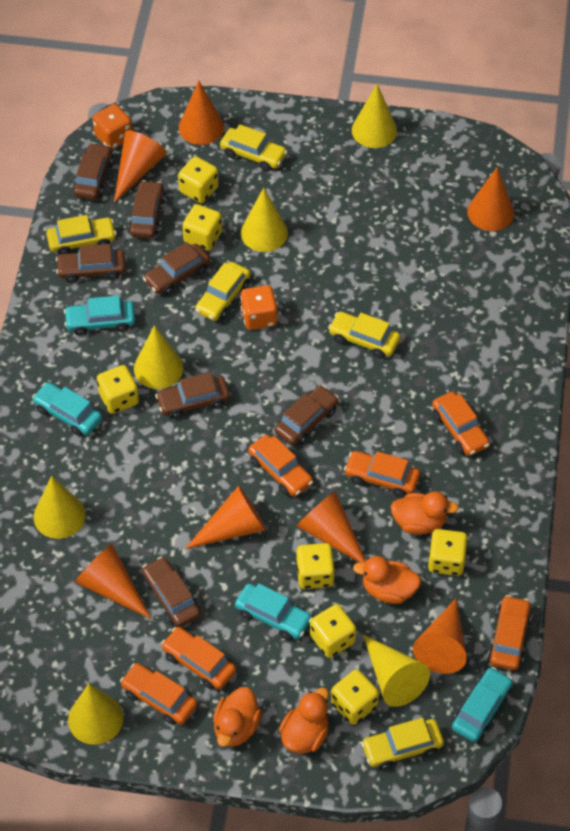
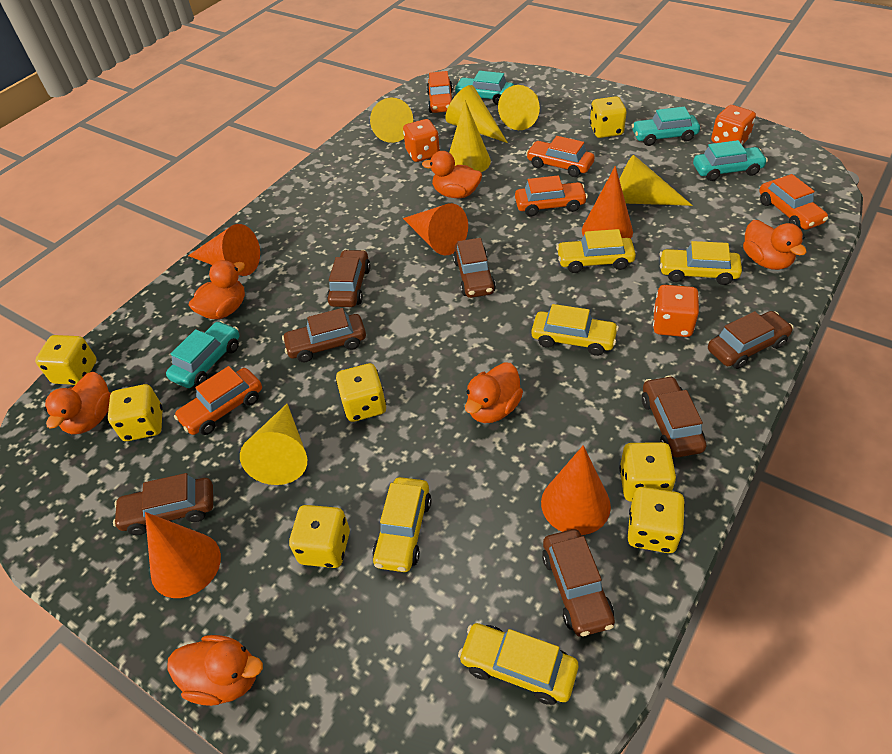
orange car: 6 -> 5
orange cone: 7 -> 5
orange dice: 2 -> 3
orange duck: 4 -> 6

